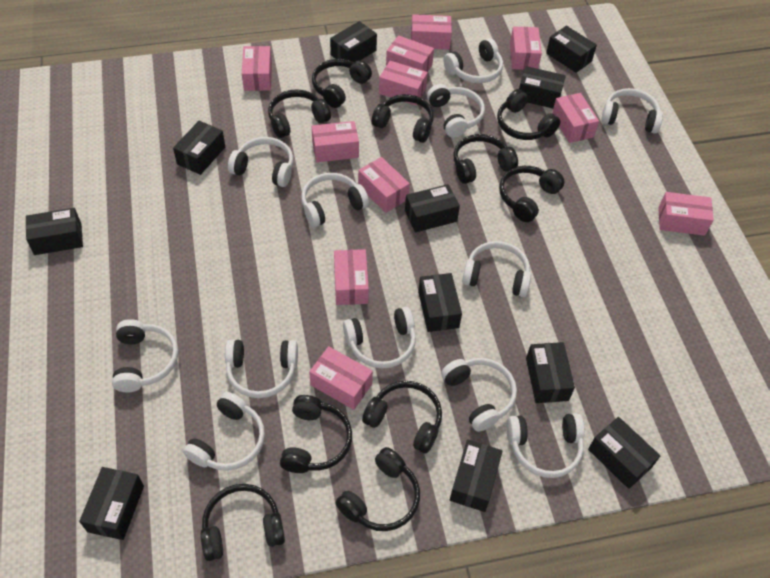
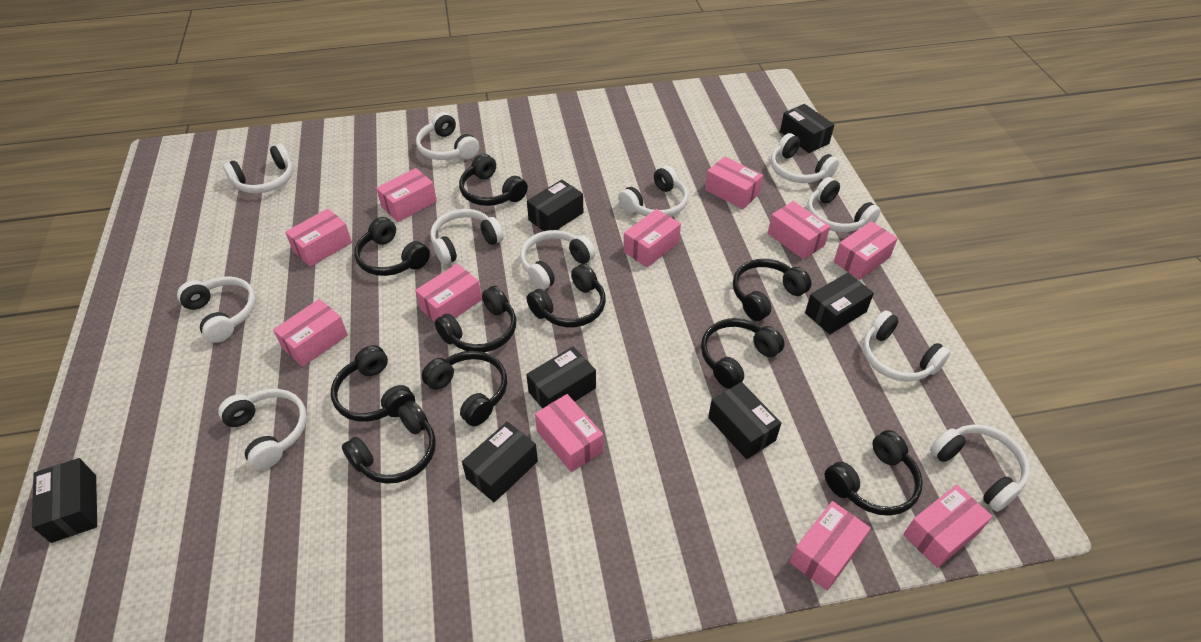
black box: 11 -> 7
white headphones: 12 -> 11

